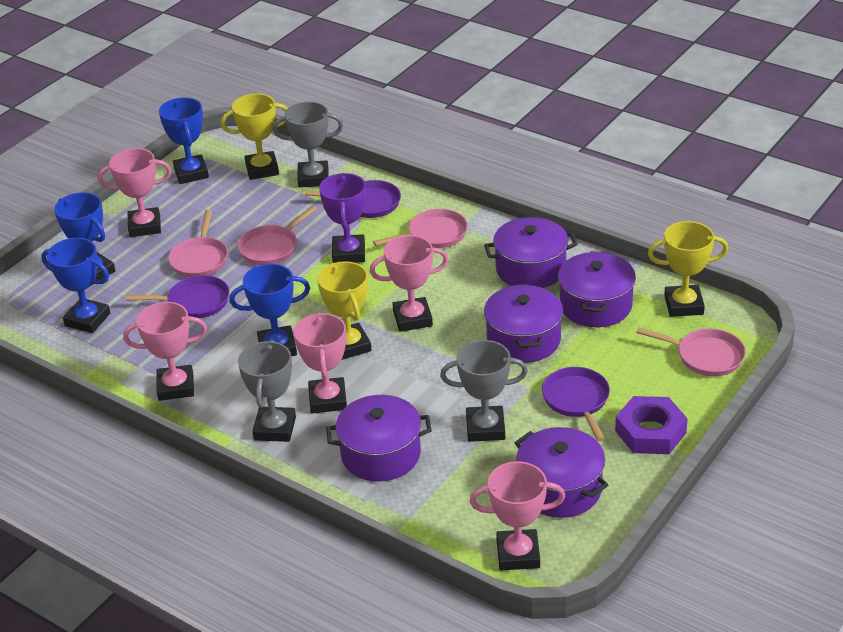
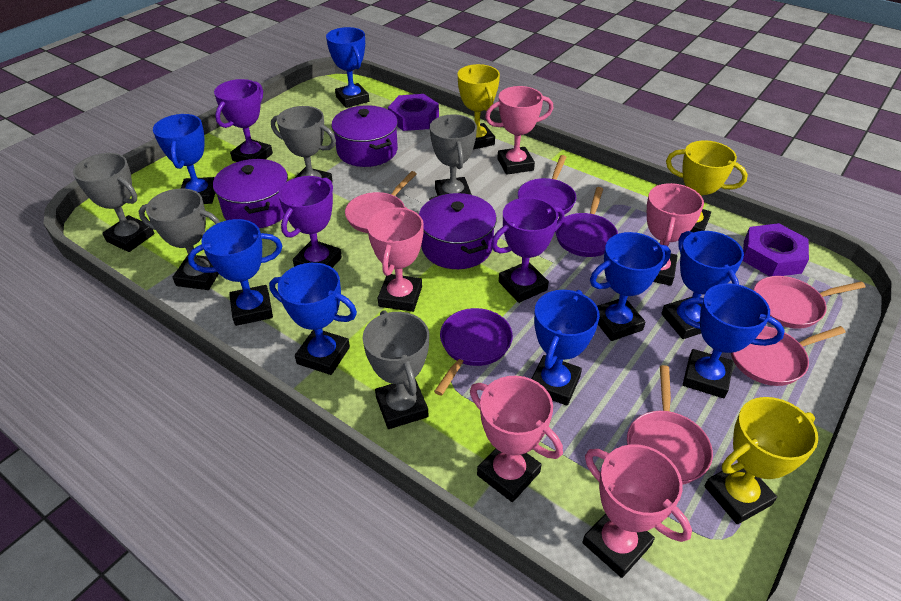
blue trophy: 4 -> 8
grey trophy: 3 -> 5
purple nut: 1 -> 2
purple pot: 5 -> 3
purple trophy: 1 -> 3

